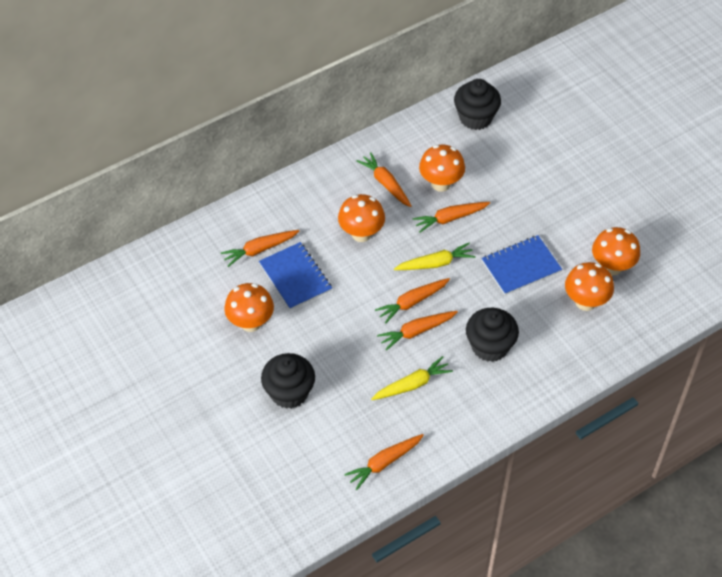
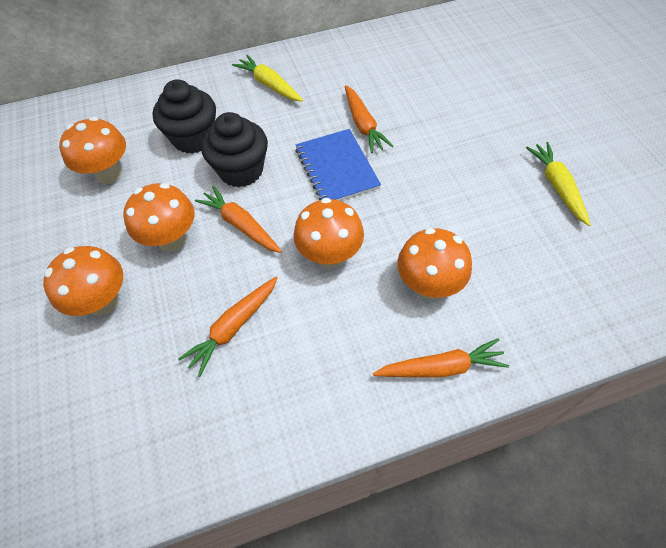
black cupcake: 3 -> 2
blue notebook: 2 -> 1
orange carrot: 6 -> 4

